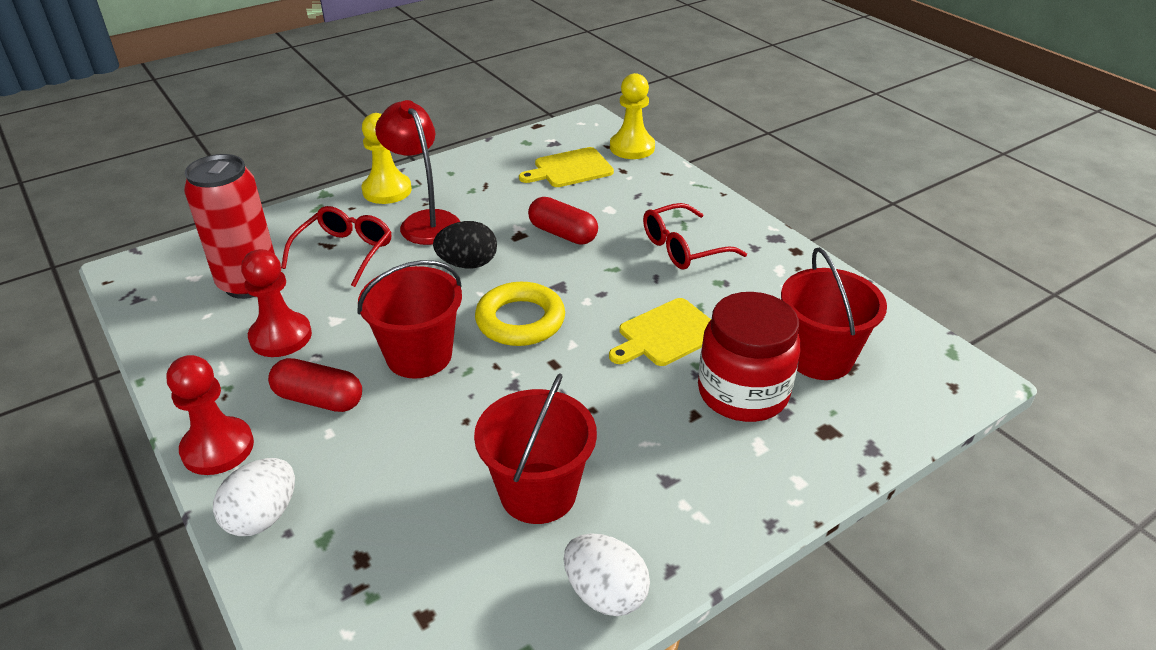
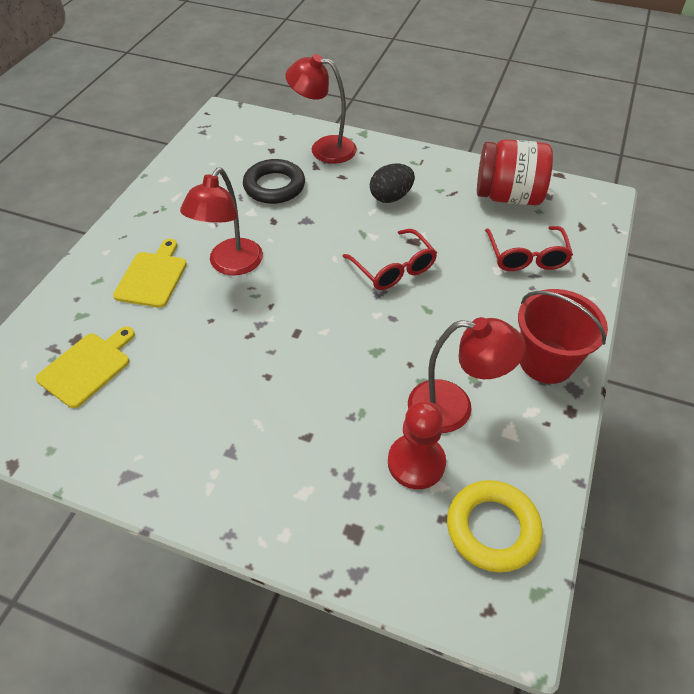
black ring: 0 -> 1
red bucket: 3 -> 1
red can: 1 -> 0
red capsule: 2 -> 0
red lamp: 1 -> 3
red pawn: 2 -> 1
white egg: 2 -> 0
yellow pawn: 2 -> 0

